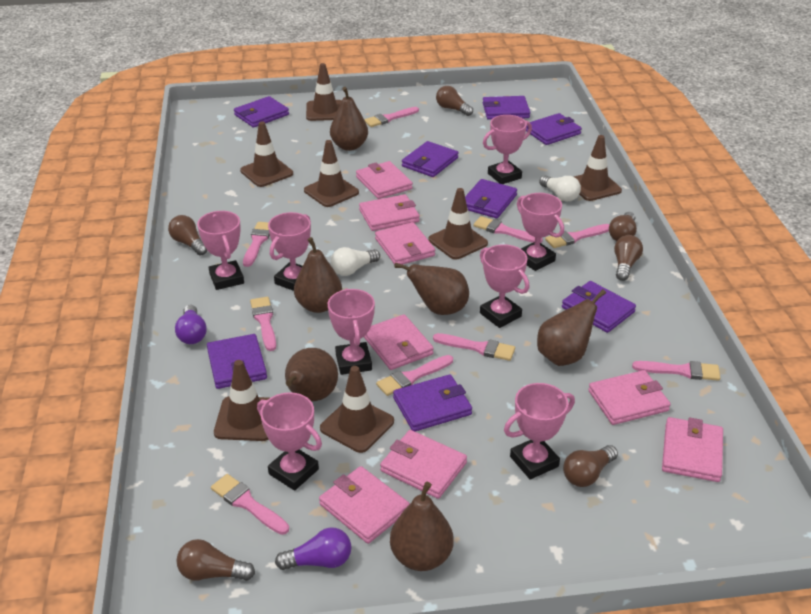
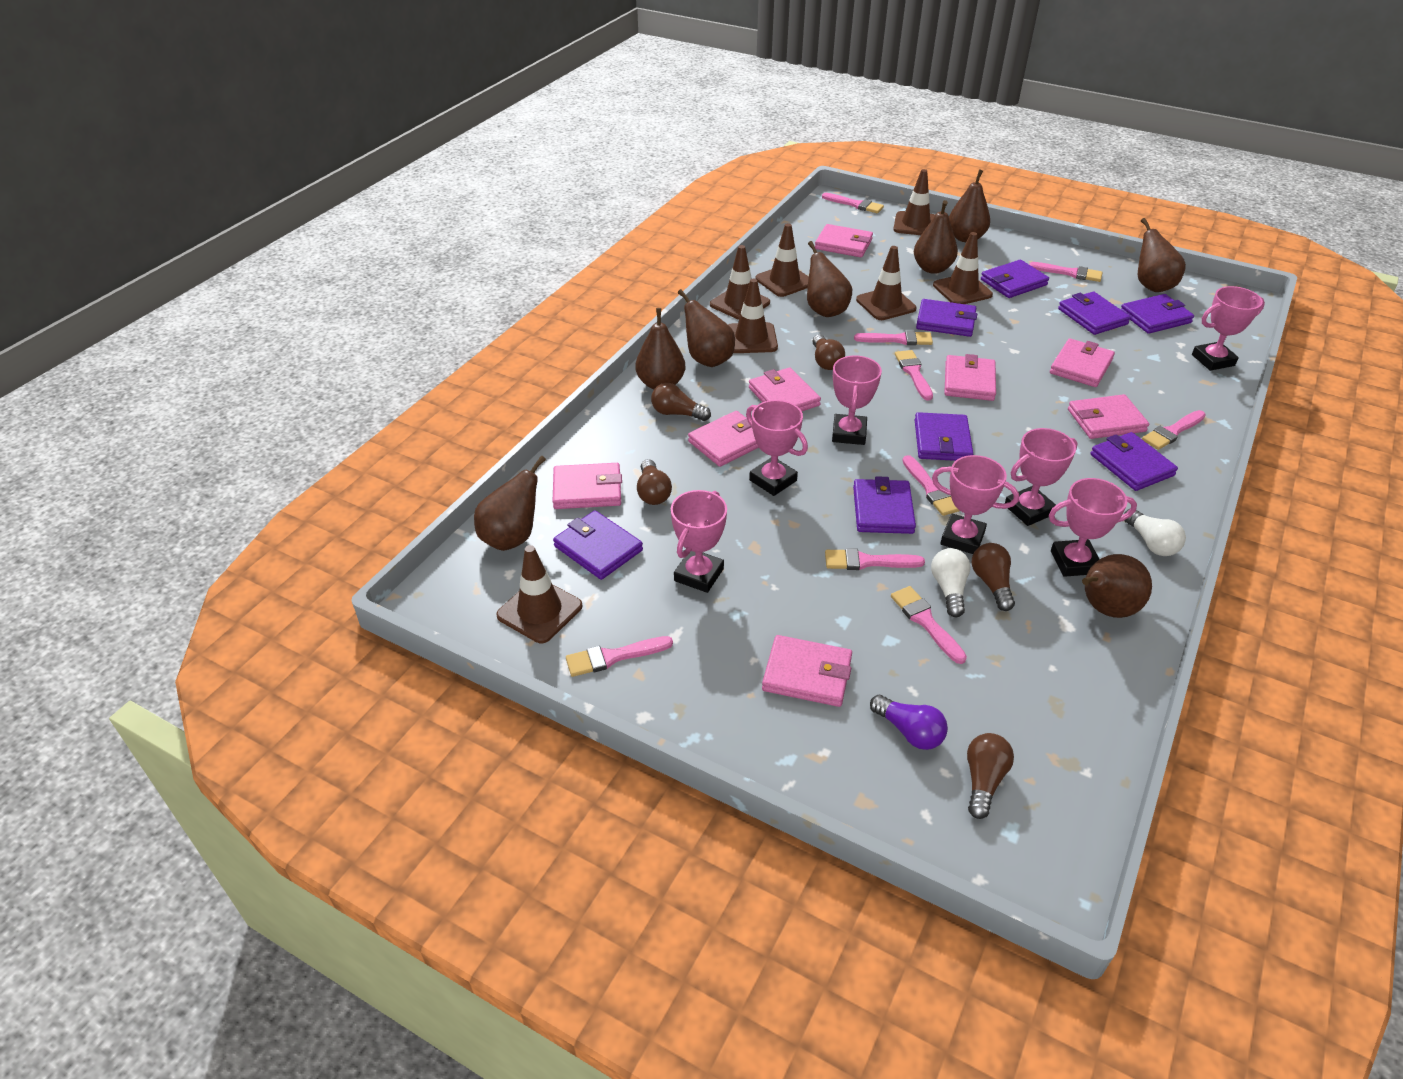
brown light bulb: 6 -> 5
brown pear: 6 -> 8
pink trophy: 8 -> 7
purple light bulb: 2 -> 1

